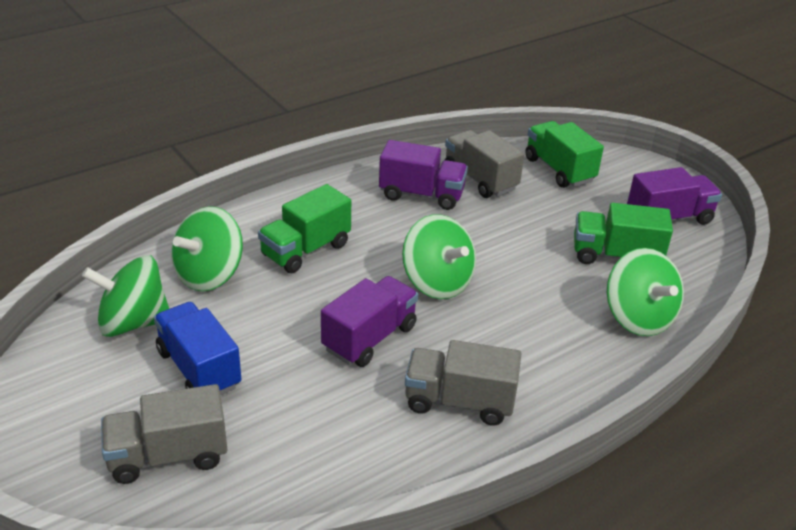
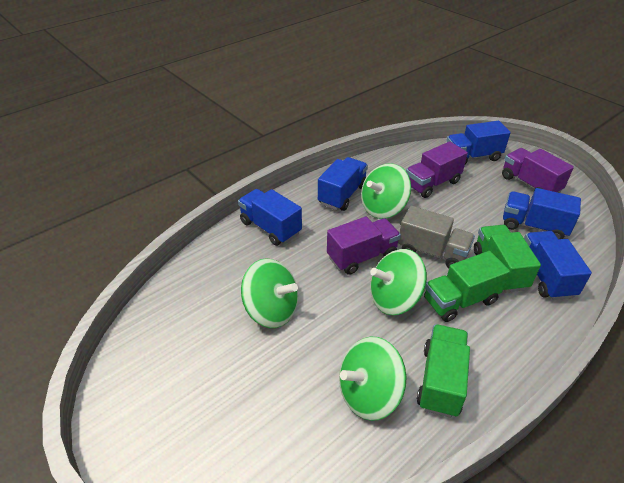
blue truck: 1 -> 5
grey truck: 3 -> 1

